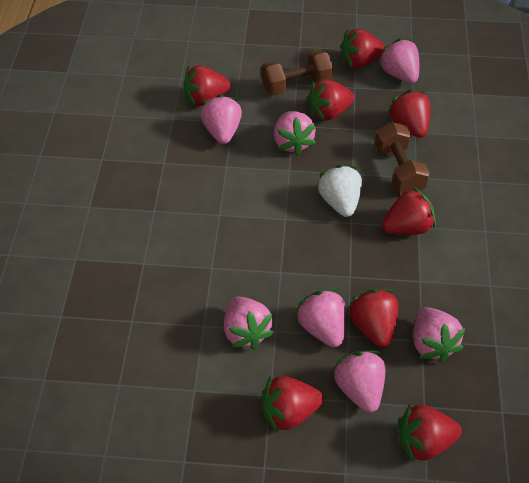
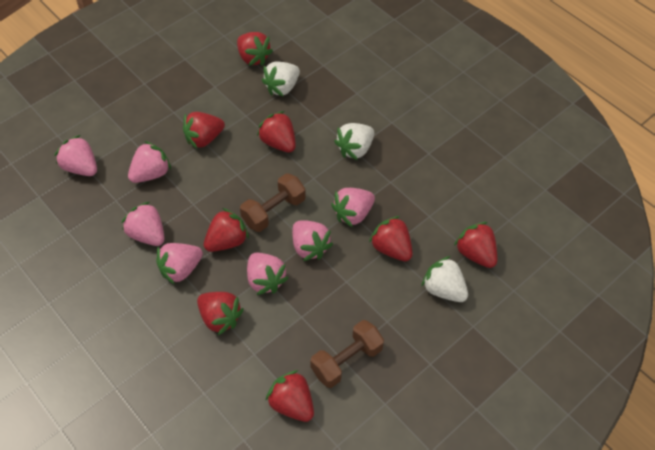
white strawberry: 1 -> 3

